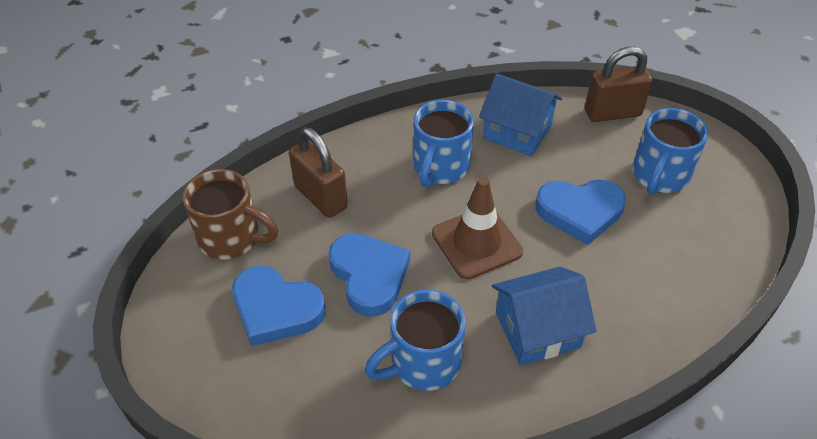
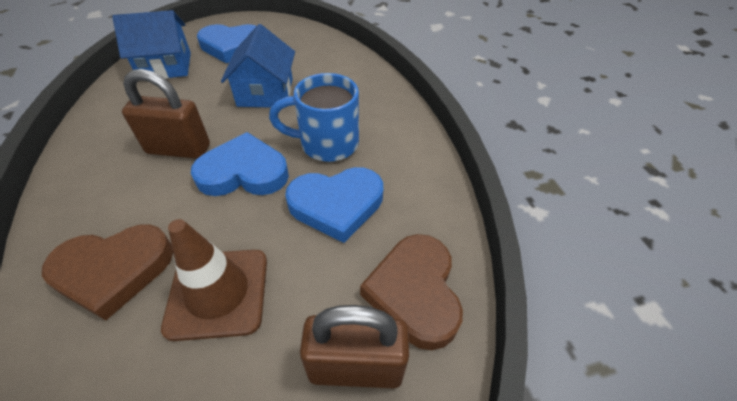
blue mug: 3 -> 1
brown heart: 0 -> 2
brown mug: 1 -> 0

